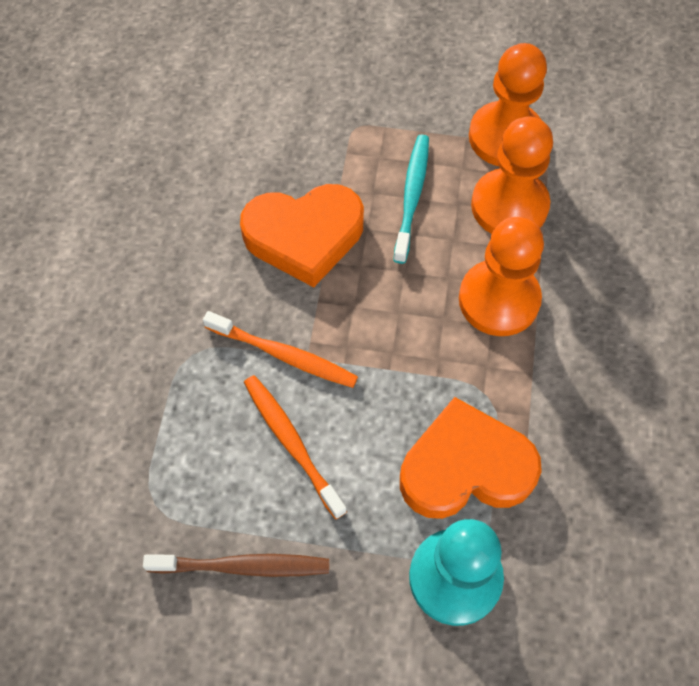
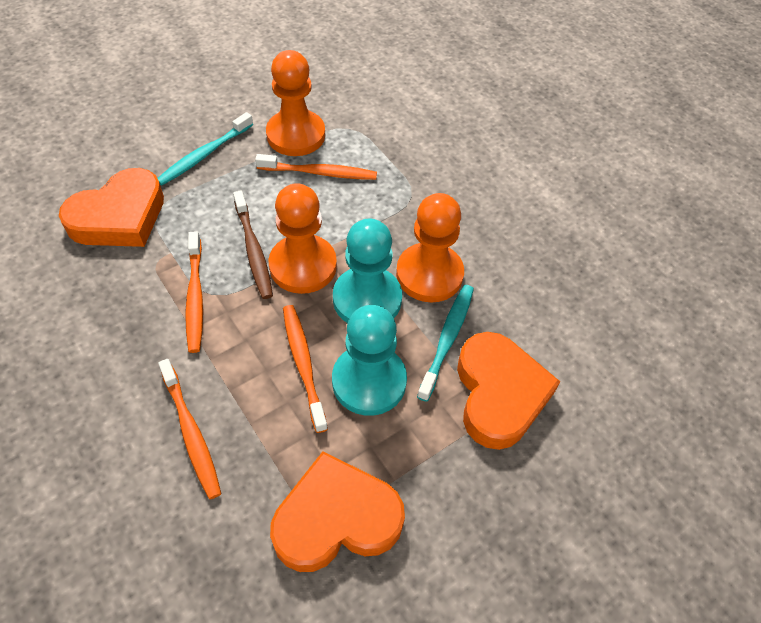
orange heart: 2 -> 3
orange toothbrush: 2 -> 4
turquoise pawn: 1 -> 2
turquoise toothbrush: 1 -> 2

